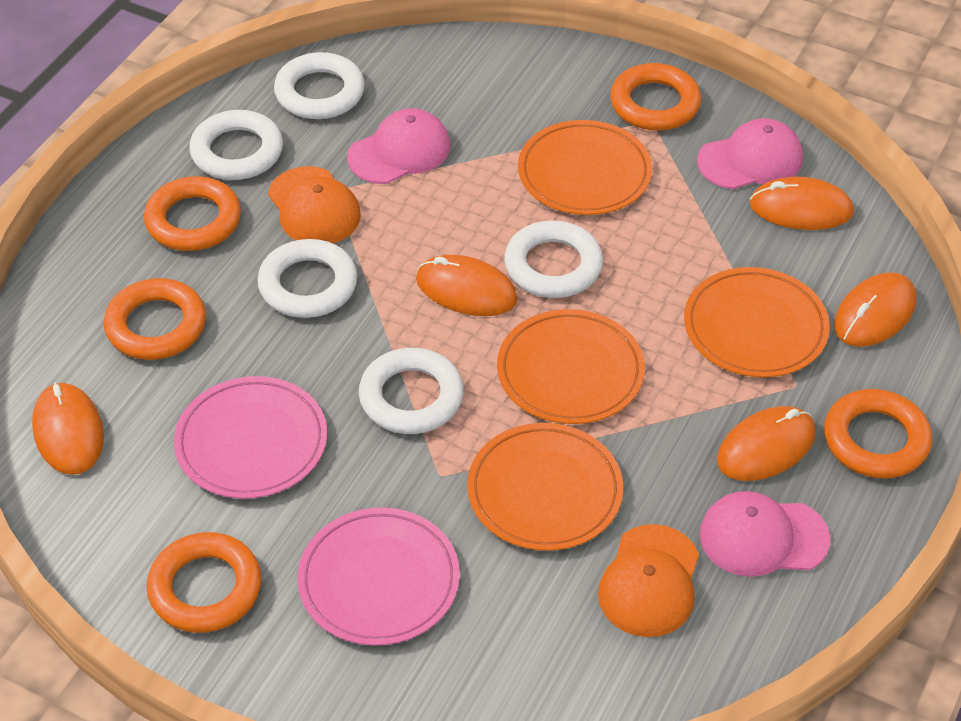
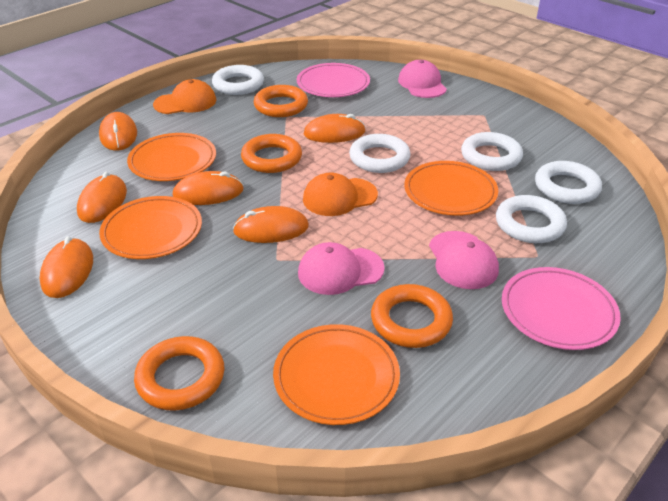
orange mouse: 5 -> 6
orange ring: 5 -> 4

